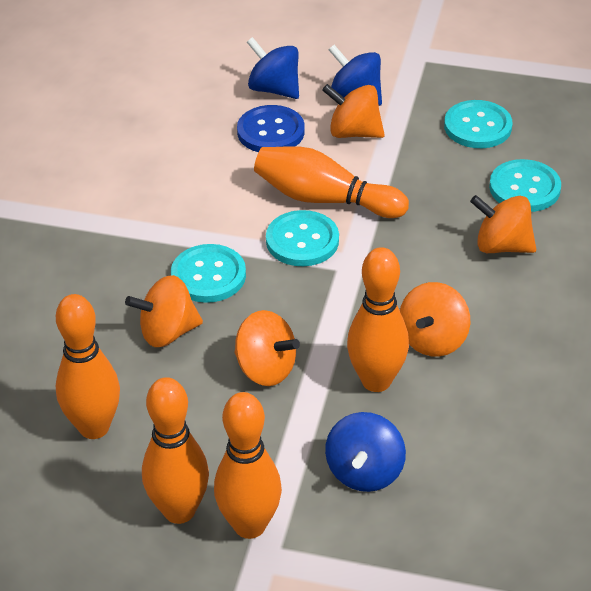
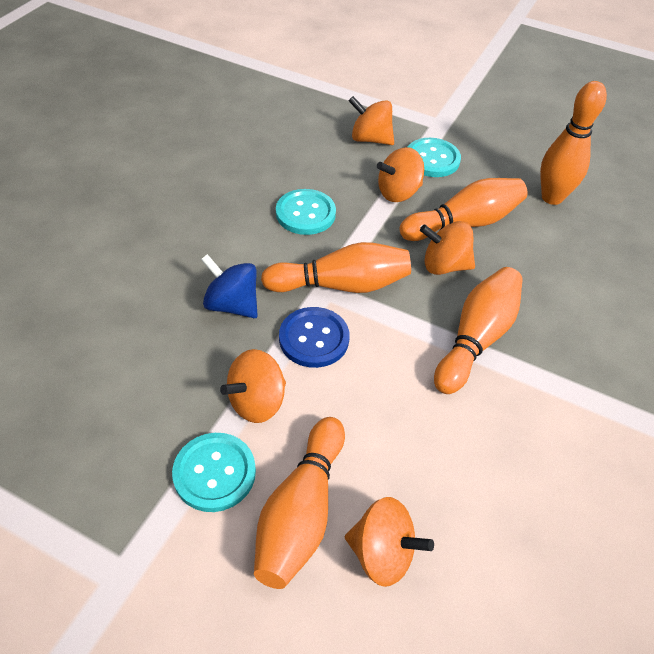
blue spinning top: 3 -> 1
turquoise button: 4 -> 3

